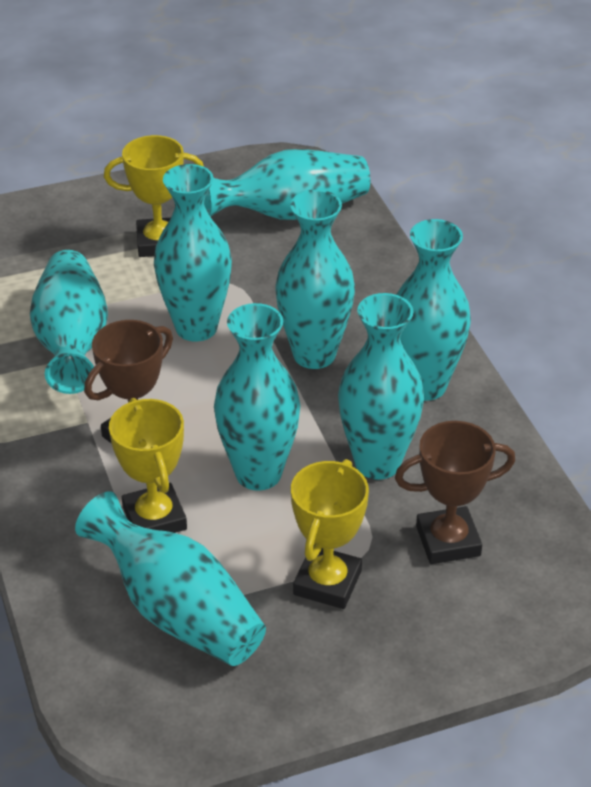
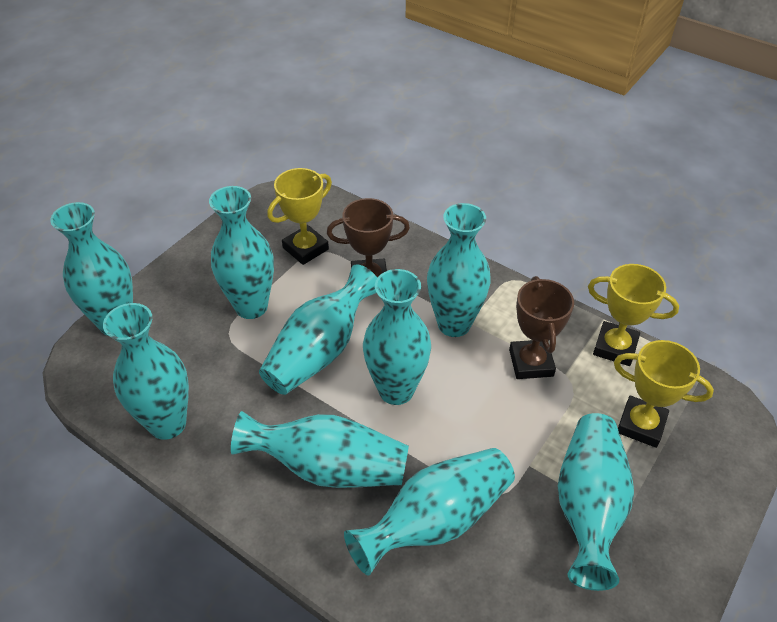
turquoise vase: 8 -> 9

